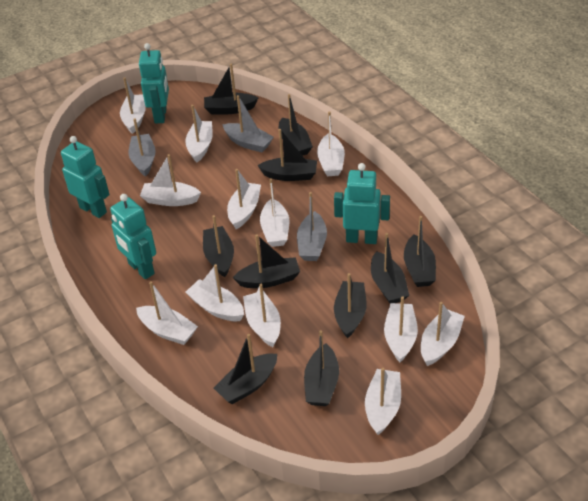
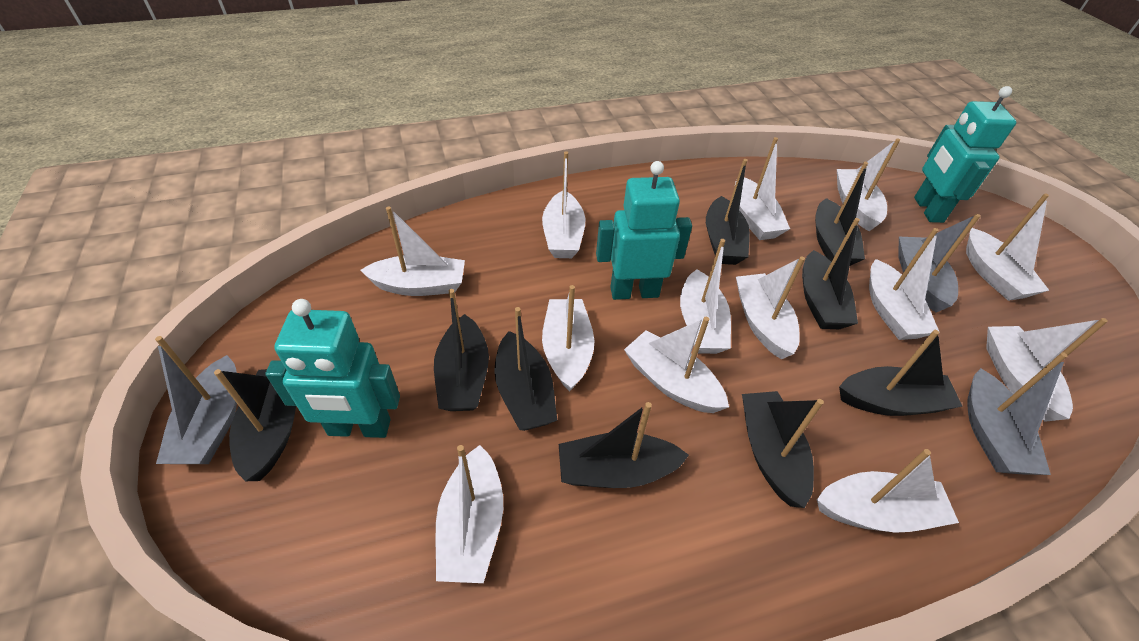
black boat: 10 -> 9
turquoise robot: 4 -> 3
white boat: 12 -> 13

